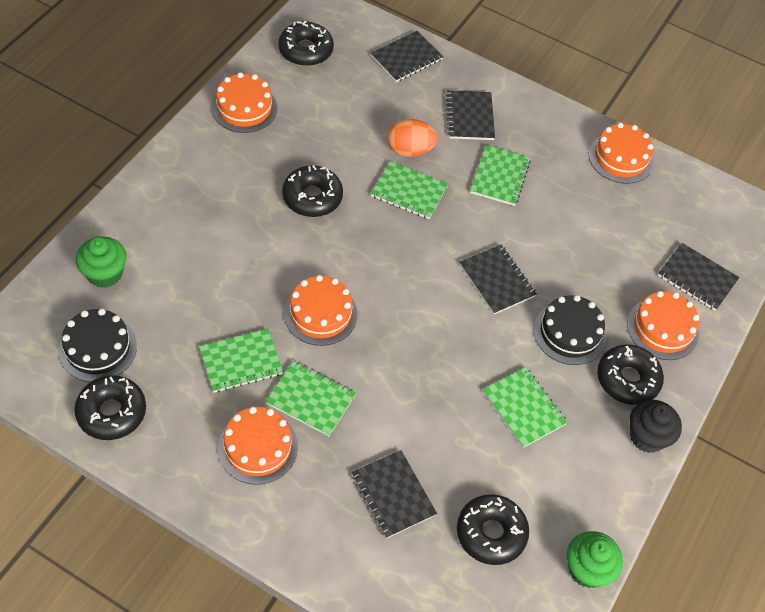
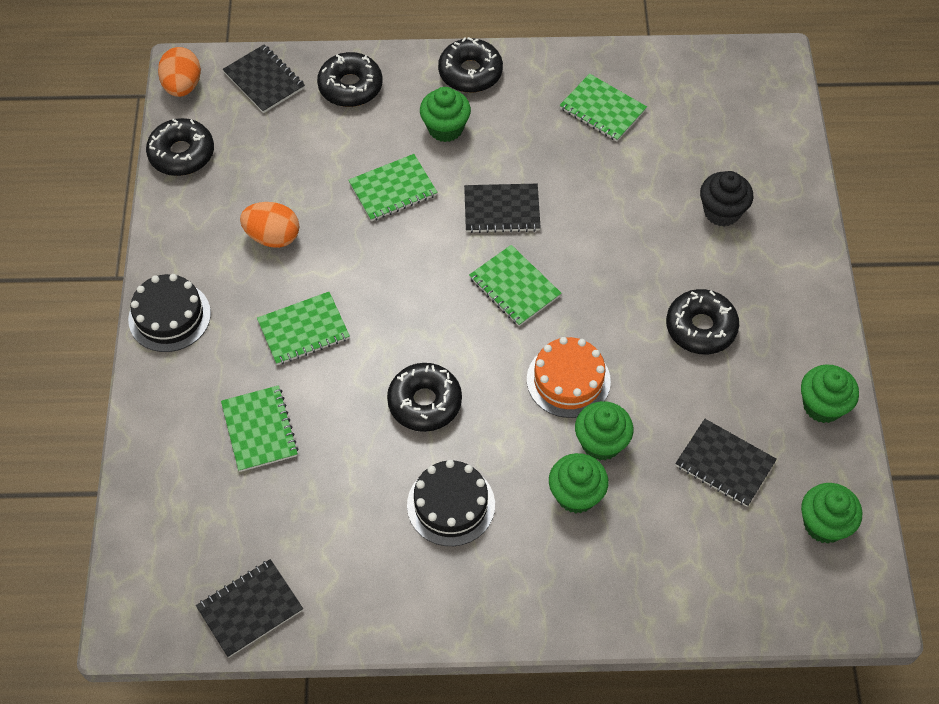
black notebook: 5 -> 4
green cupcake: 2 -> 5
orange cake: 5 -> 1
orange egg: 1 -> 2

